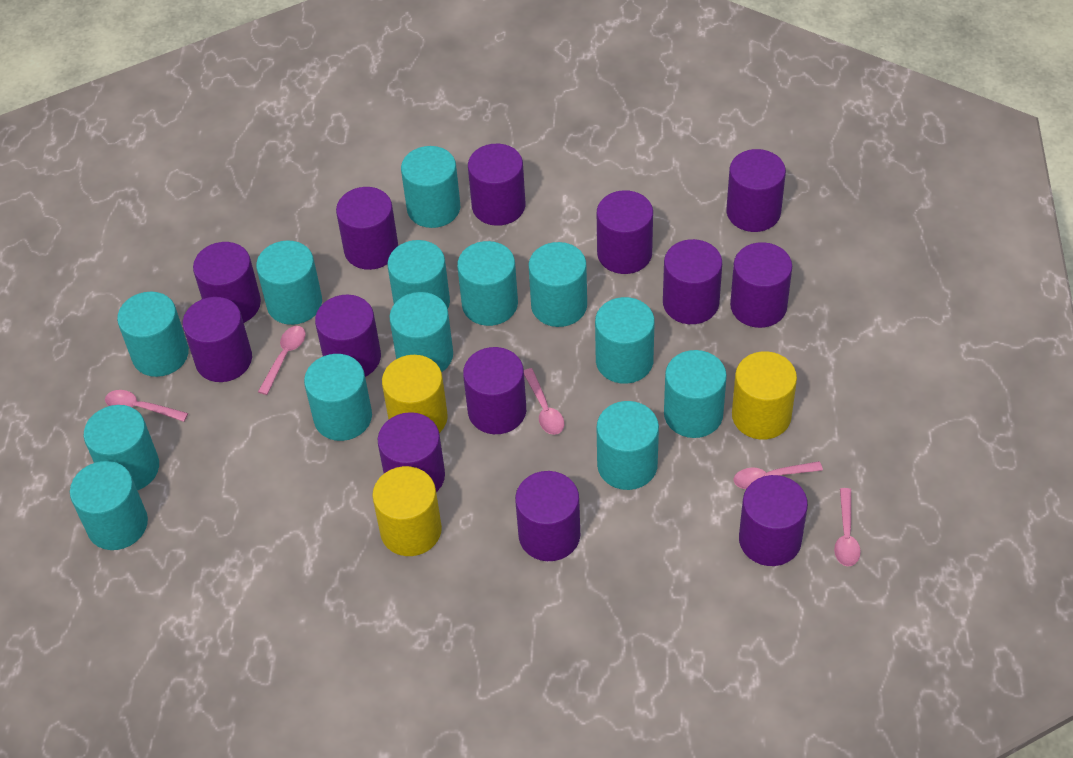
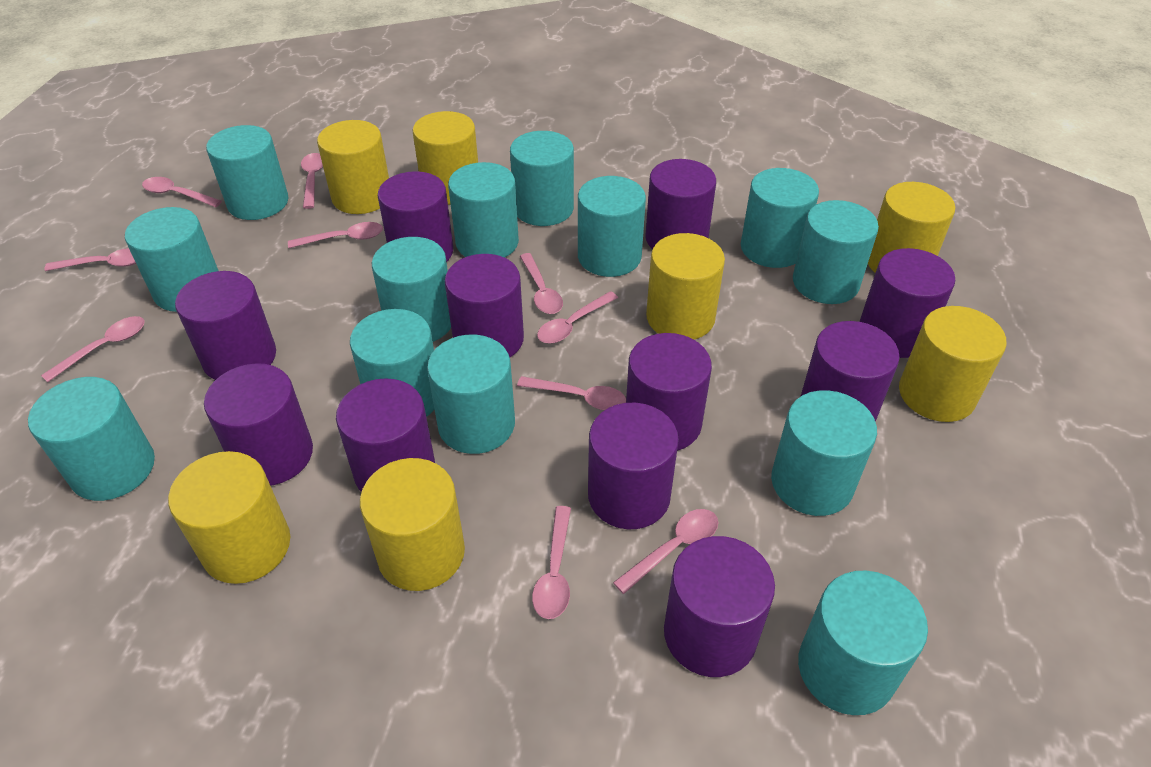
pink spoon: 5 -> 10
purple cylinder: 13 -> 11
yellow cylinder: 3 -> 7

